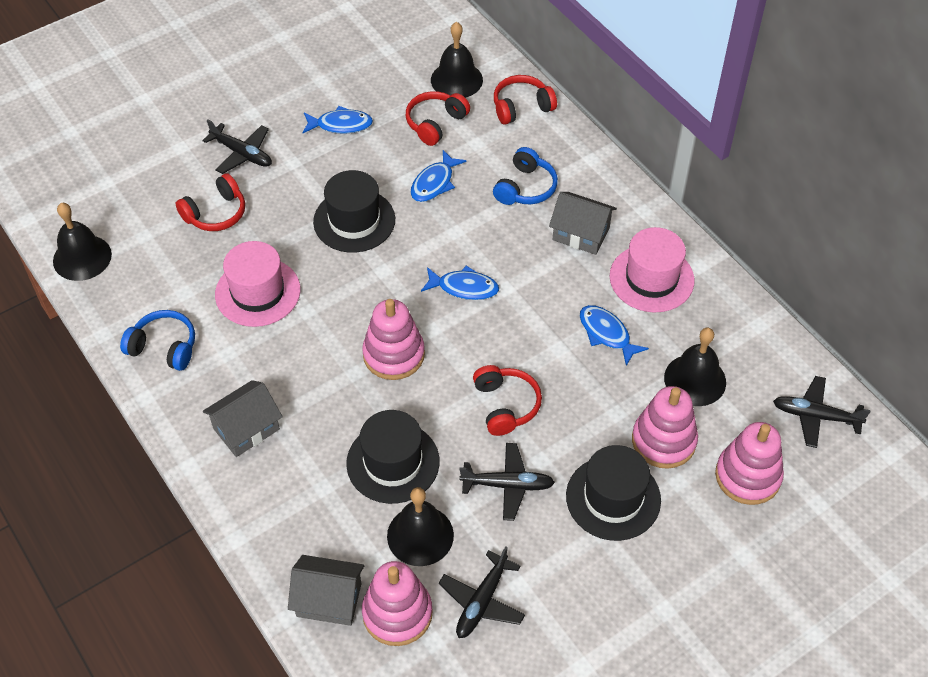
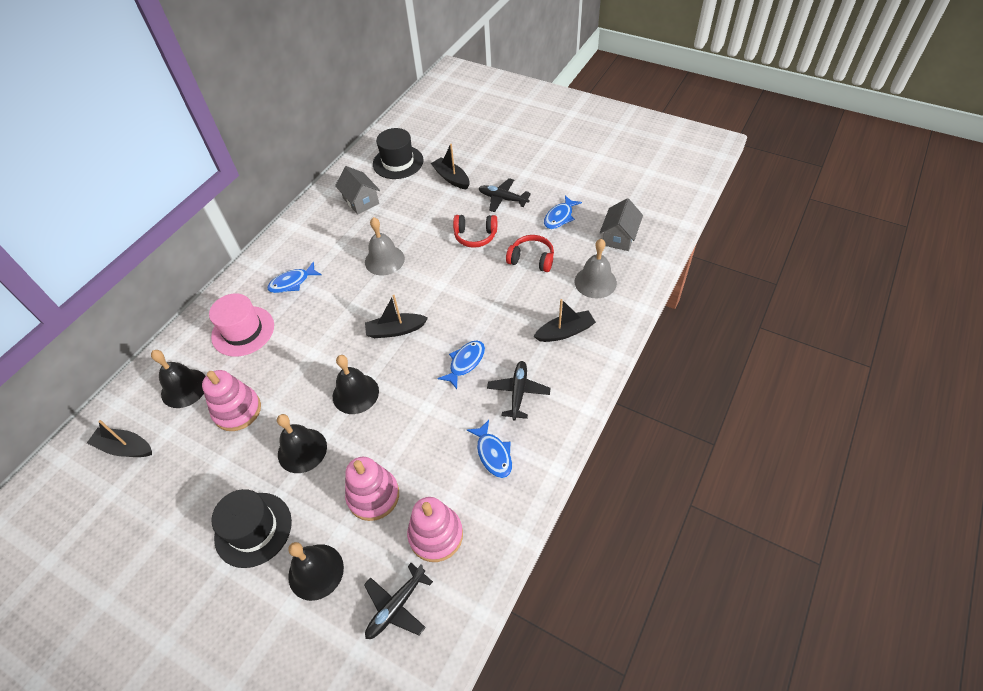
black boat: 0 -> 4
black hat: 3 -> 2
black plane: 4 -> 3
blue headphones: 2 -> 0
grey bell: 0 -> 2
grey house: 3 -> 2
pink hat: 2 -> 1
pink stacking toy: 4 -> 3
red headphones: 4 -> 2

